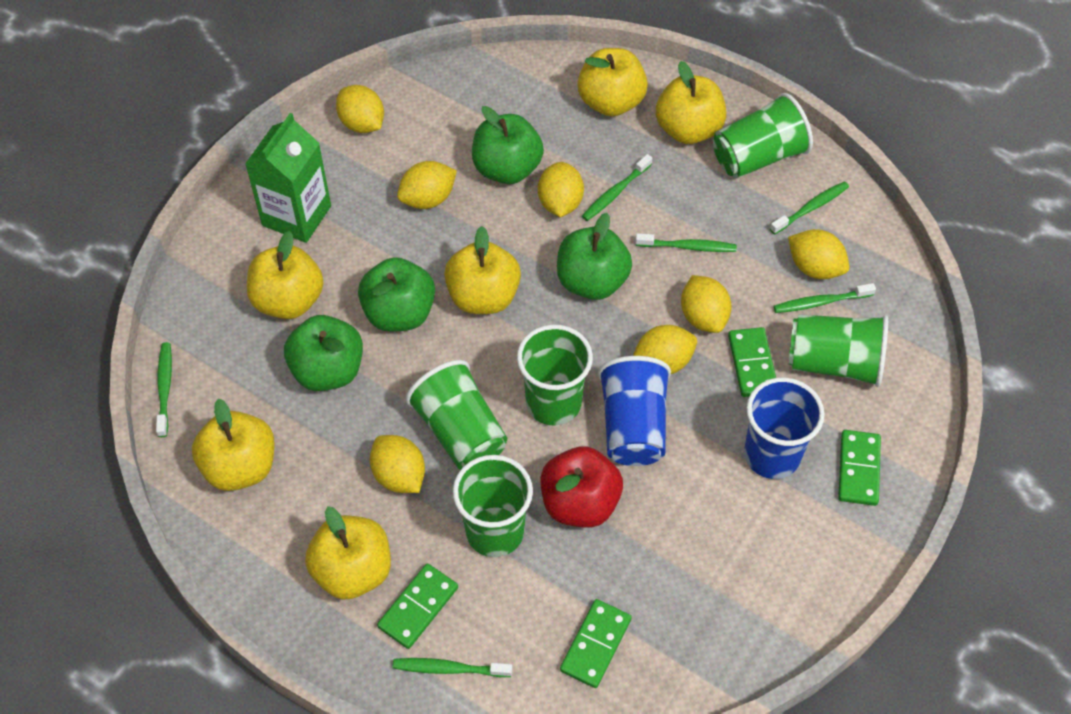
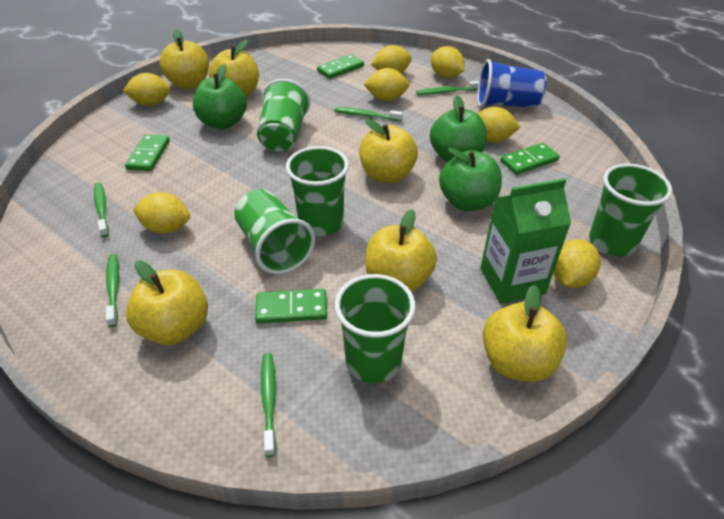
blue cup: 2 -> 1
green apple: 4 -> 3
green toothbrush: 6 -> 5
red apple: 1 -> 0

